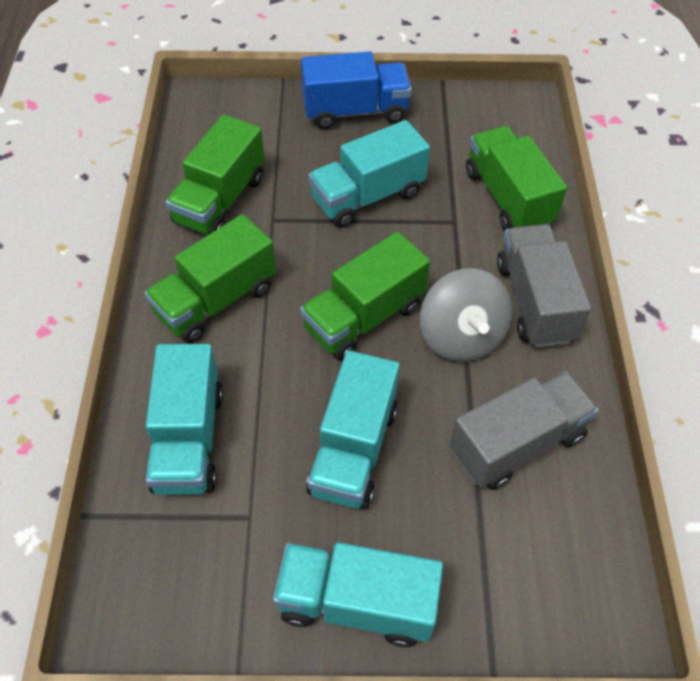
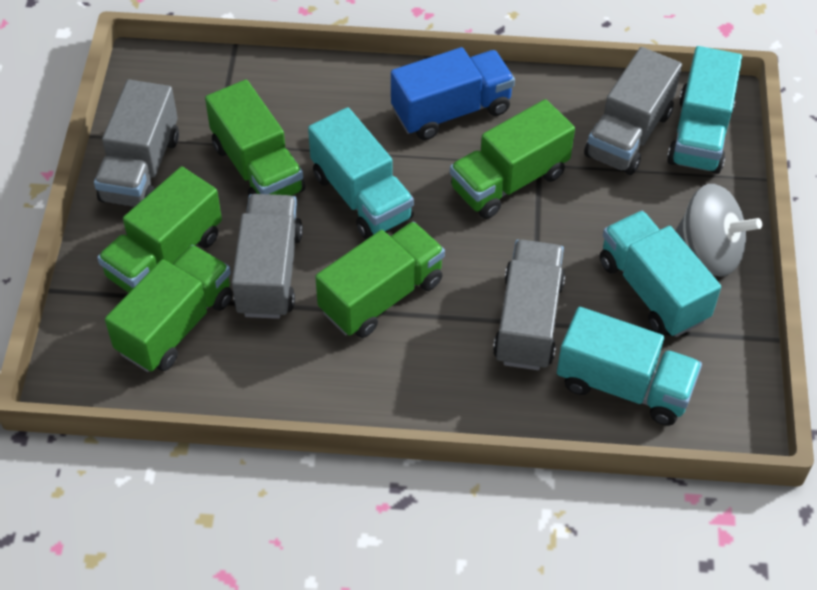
green truck: 4 -> 5
grey truck: 2 -> 4

